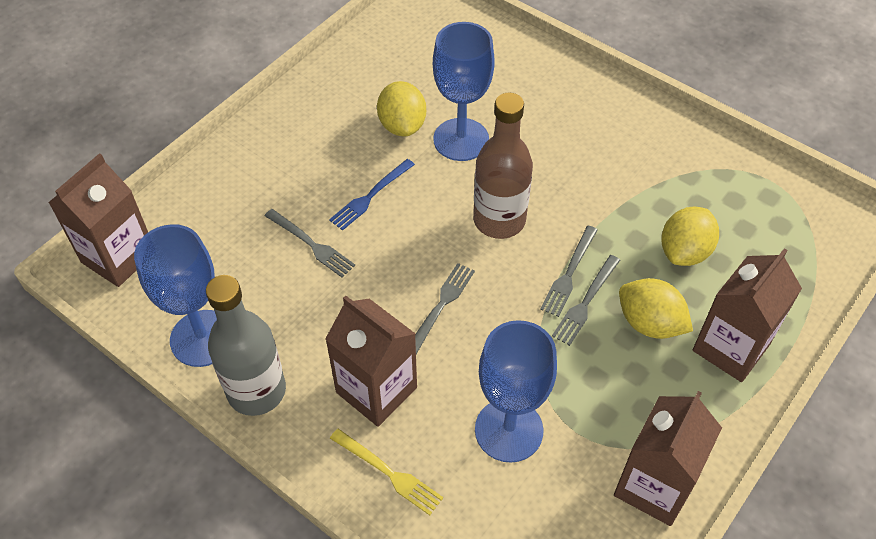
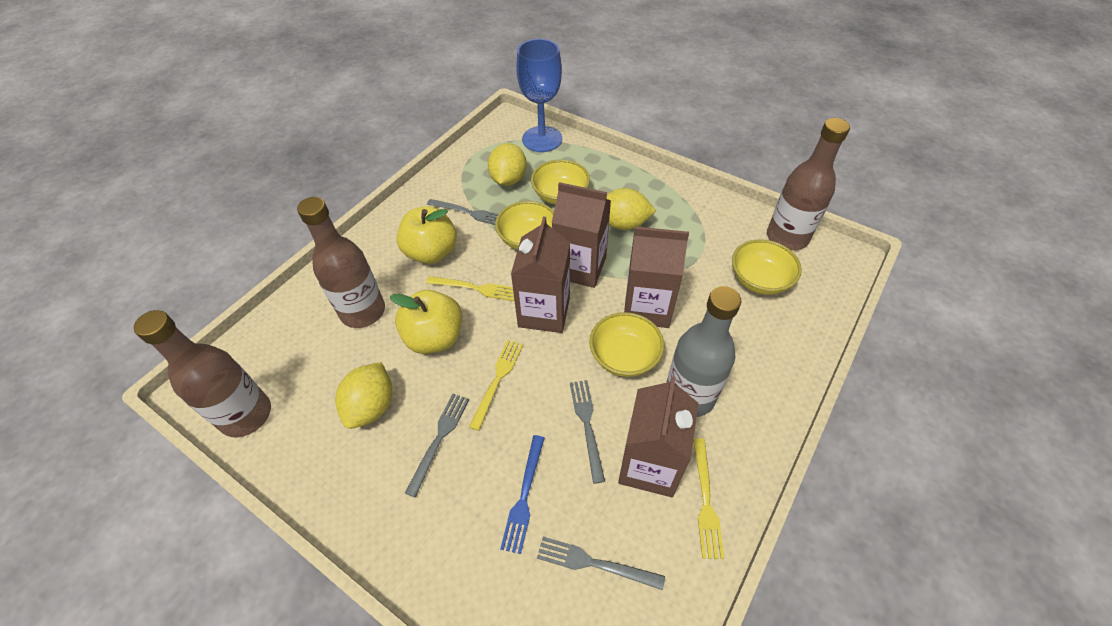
blue goblet: 3 -> 1
brown bottle: 1 -> 3
yellow apple: 0 -> 2
yellow bowl: 0 -> 4
yellow fork: 1 -> 3

